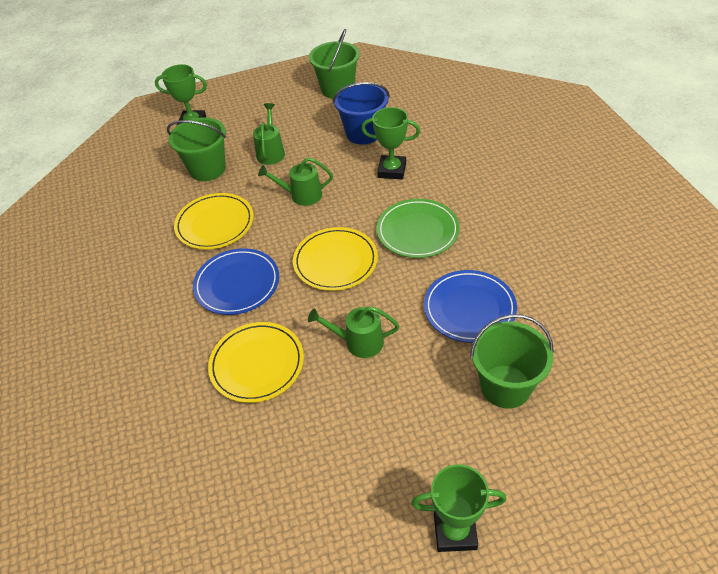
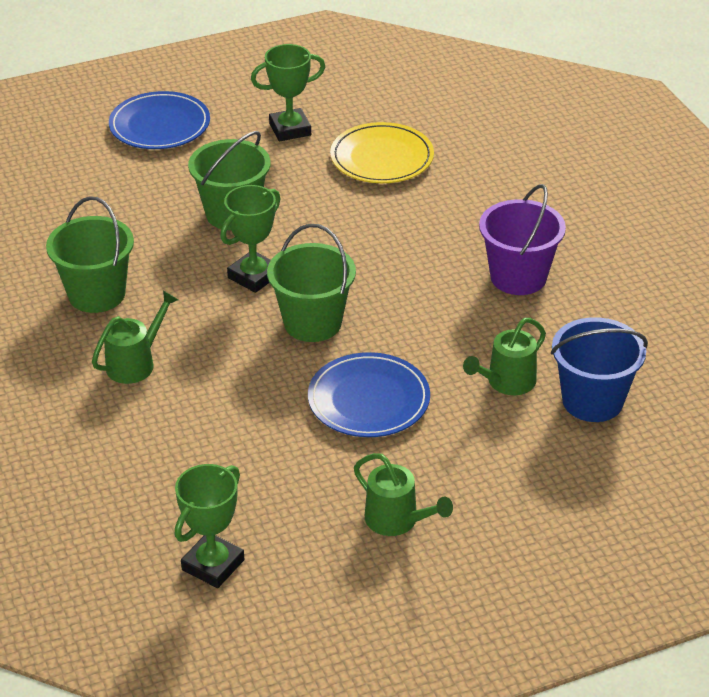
green plate: 1 -> 0
purple bucket: 0 -> 1
yellow plate: 3 -> 1

